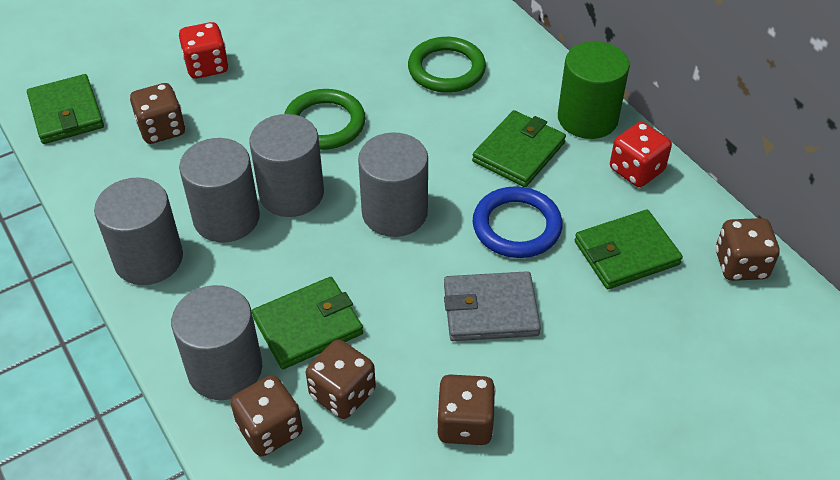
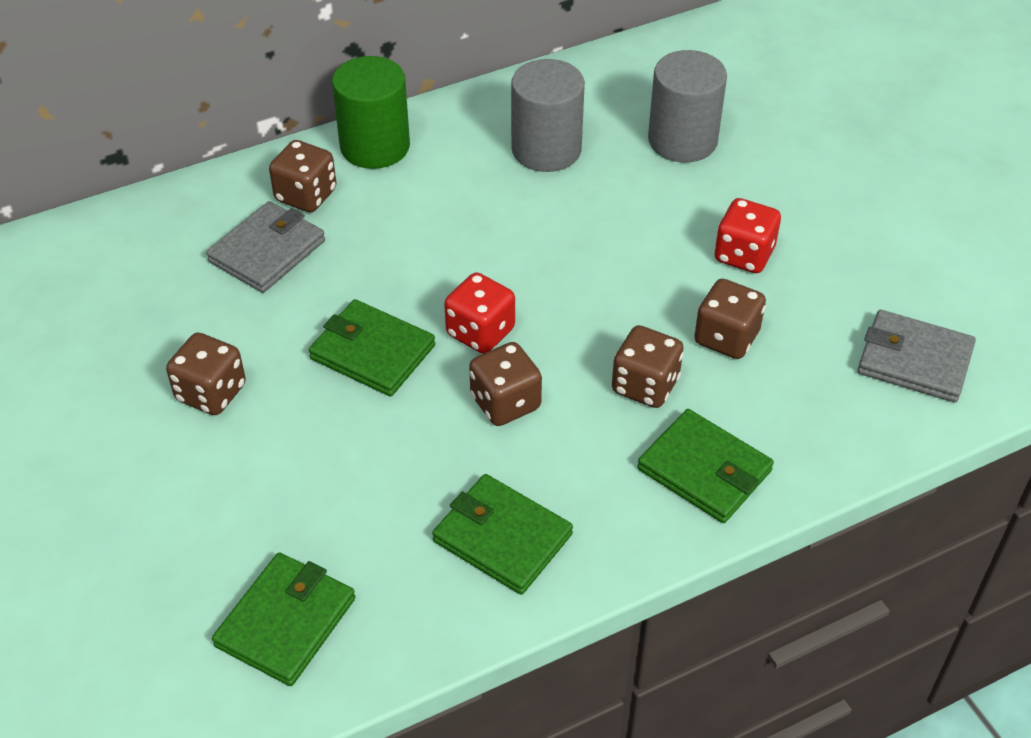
blue ring: 1 -> 0
green ring: 2 -> 0
grey cylinder: 5 -> 2
grey wallet: 1 -> 2

